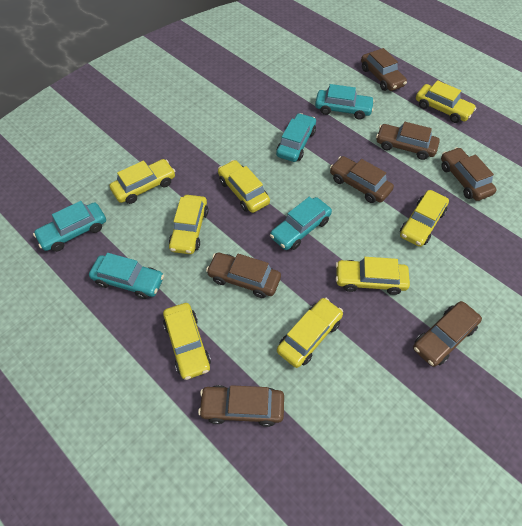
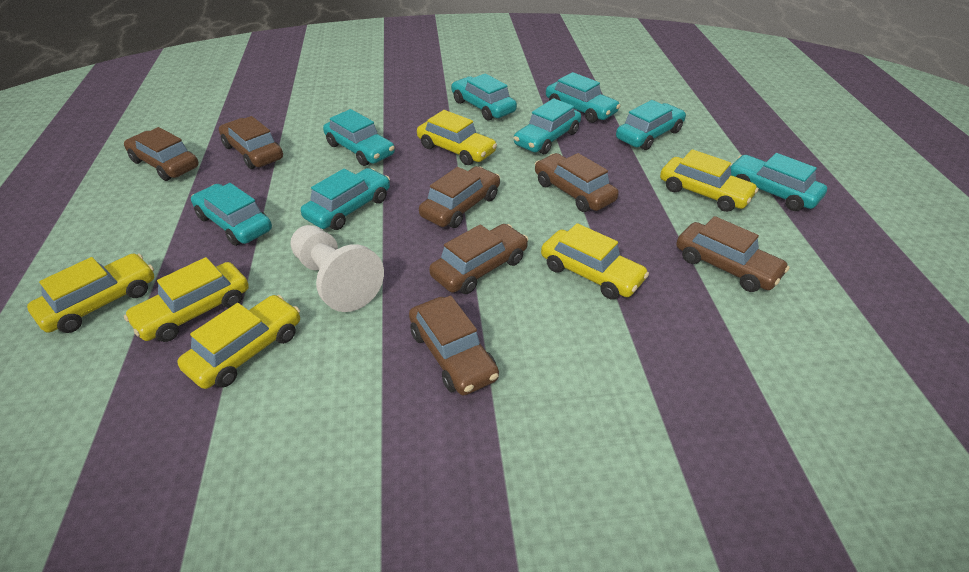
turquoise car: 5 -> 8
white pawn: 0 -> 1
yellow car: 8 -> 6

